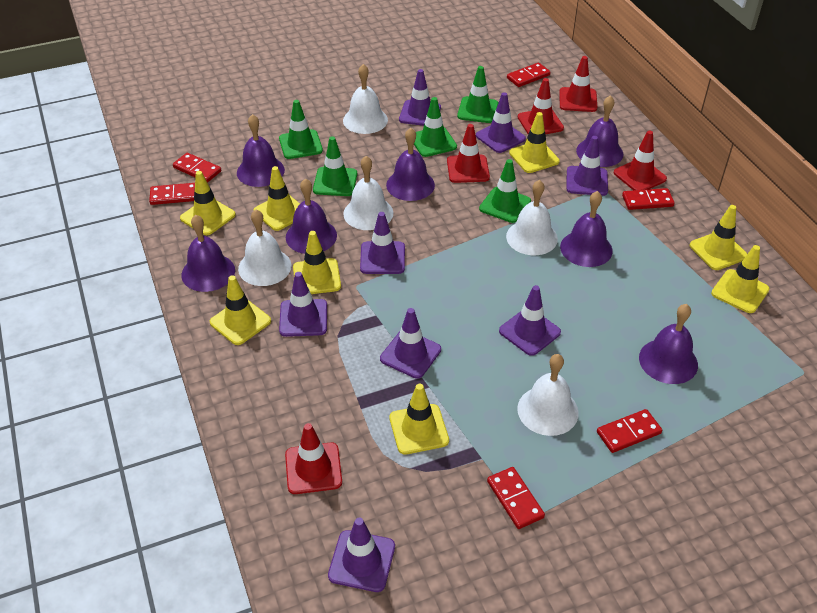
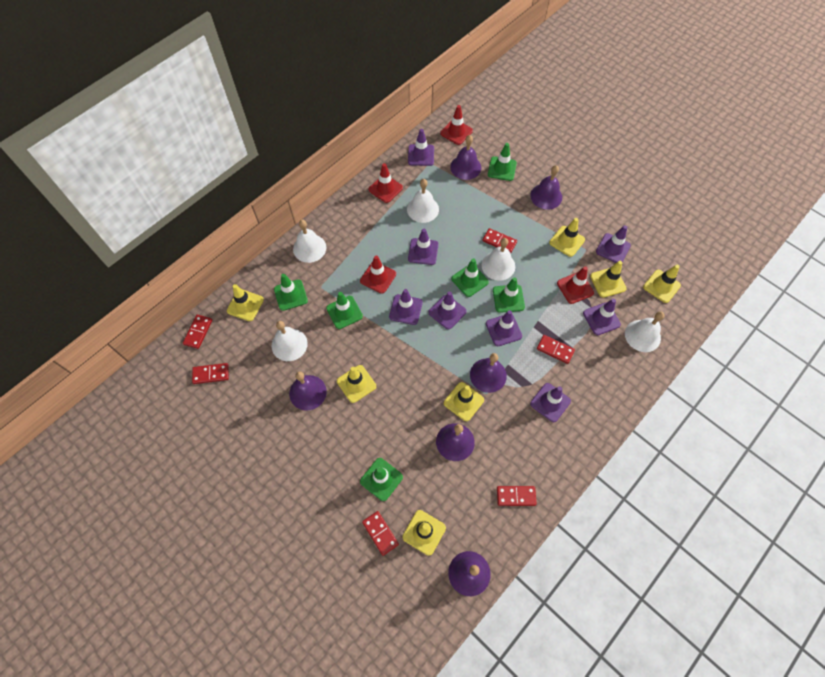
green traffic cone: 5 -> 6
purple bell: 7 -> 6
red traffic cone: 5 -> 4
yellow traffic cone: 8 -> 7

